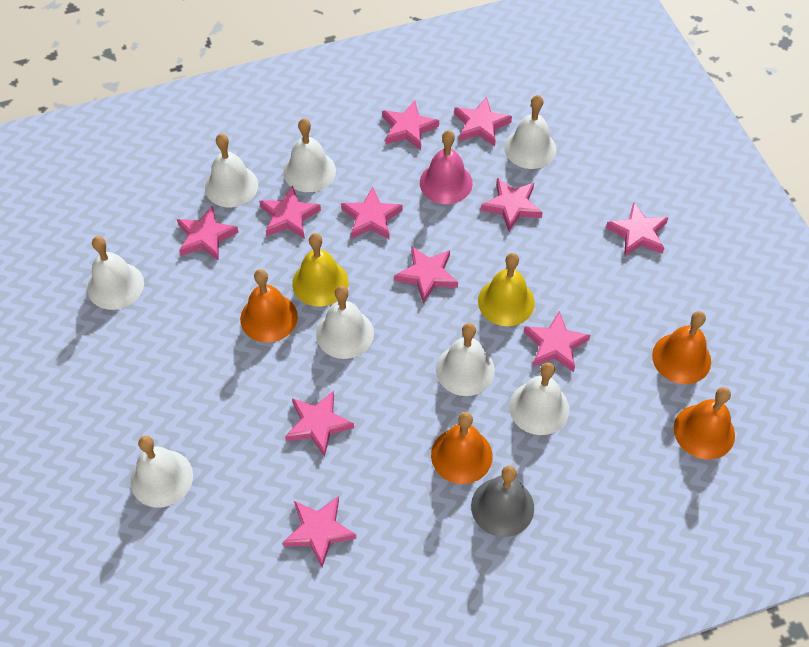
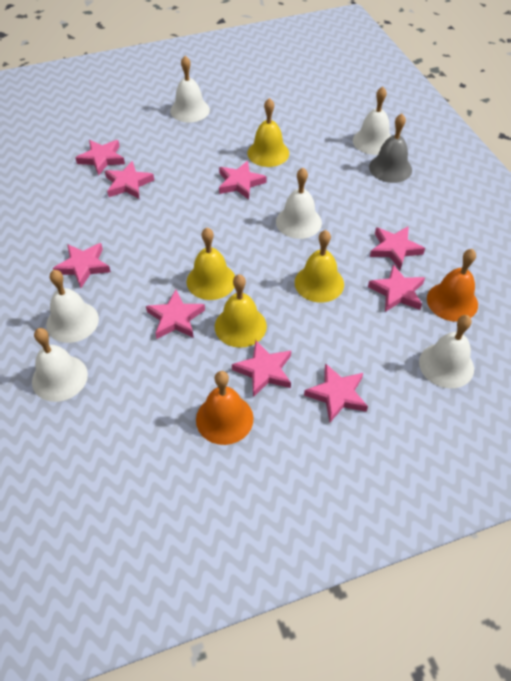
orange bell: 4 -> 2
pink bell: 1 -> 0
pink star: 11 -> 9
white bell: 8 -> 6
yellow bell: 2 -> 4

